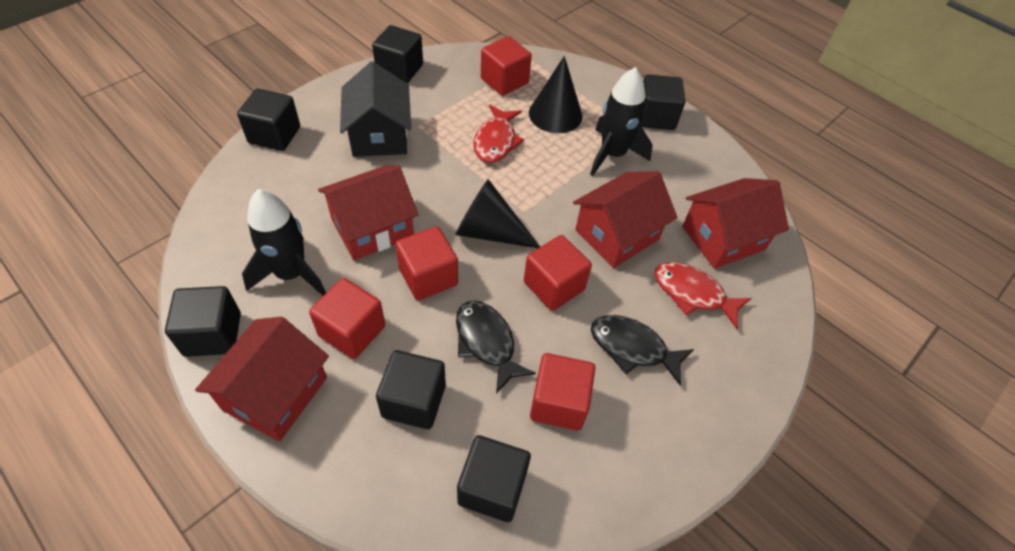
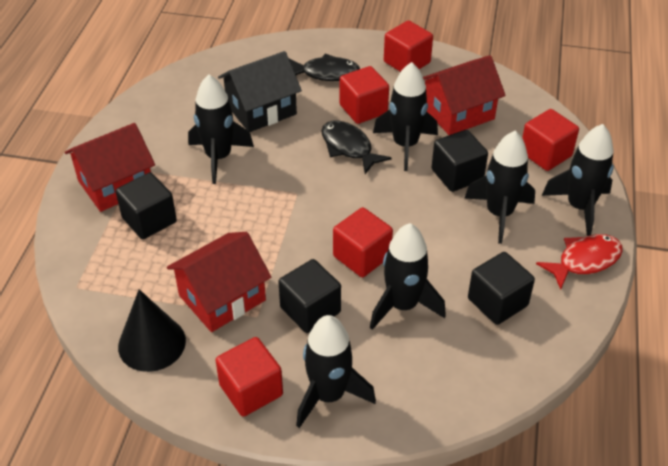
black cone: 2 -> 1
black cube: 6 -> 4
black rocket: 2 -> 6
red fish: 2 -> 1
red house: 4 -> 3

